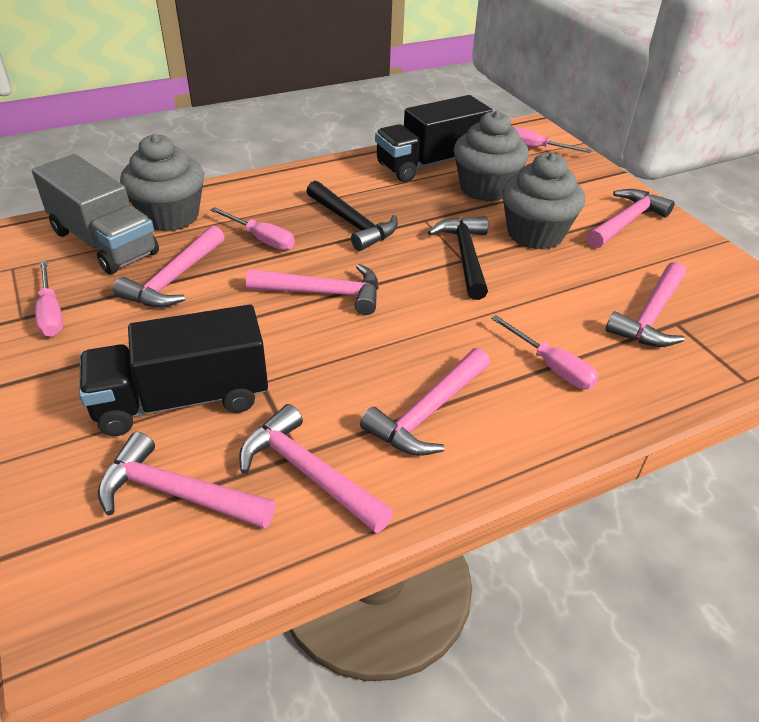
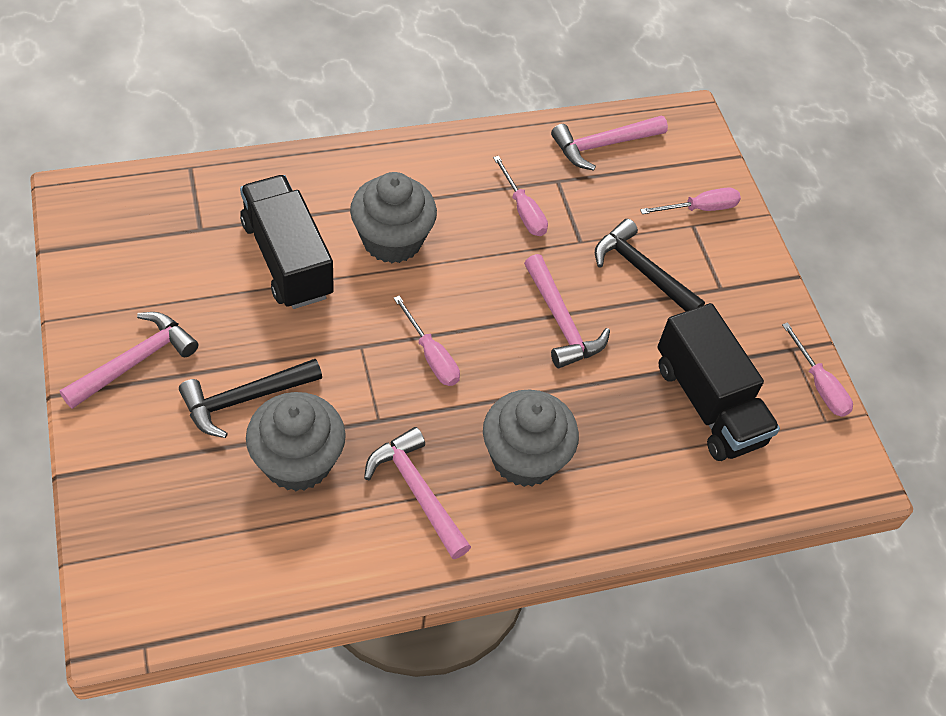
grey truck: 1 -> 0
pink hammer: 7 -> 4

